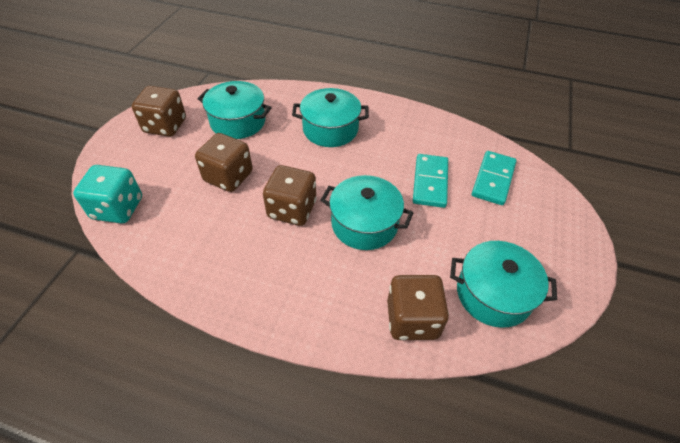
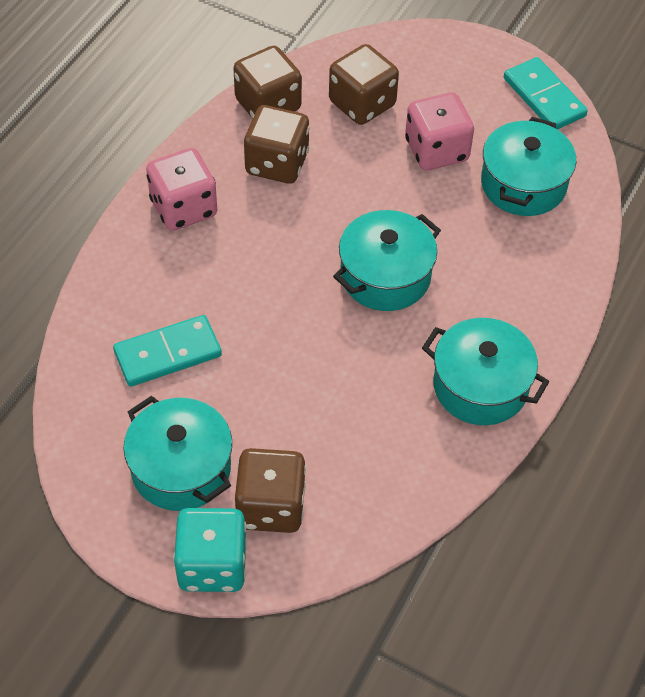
pink dice: 0 -> 2

